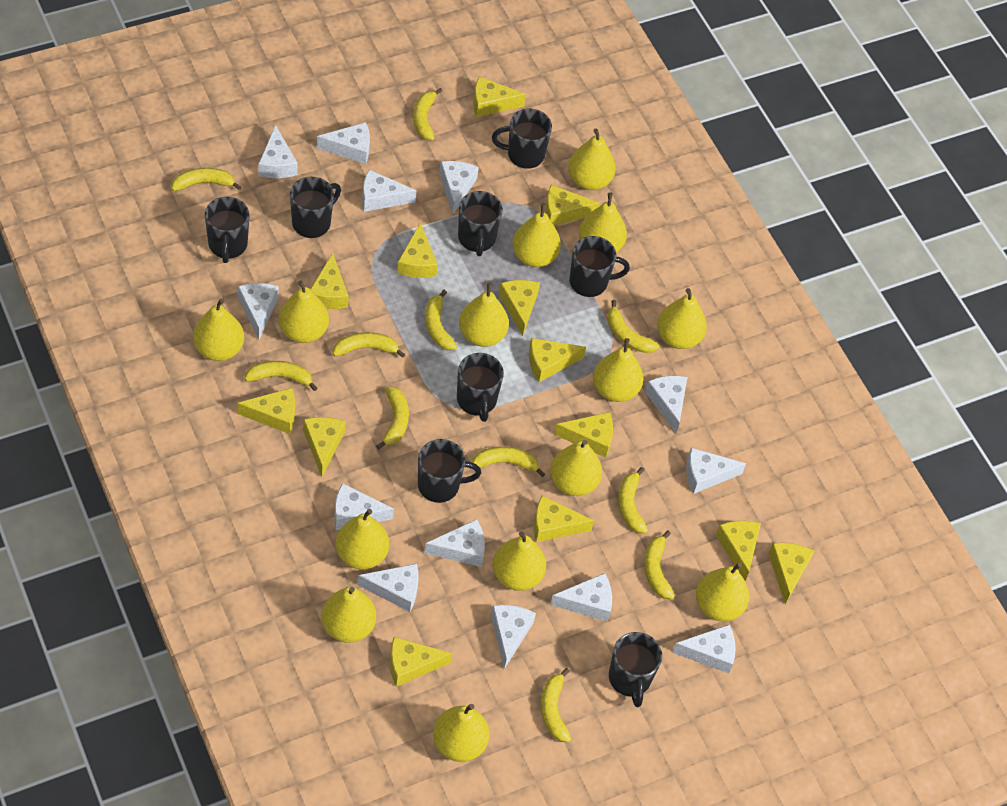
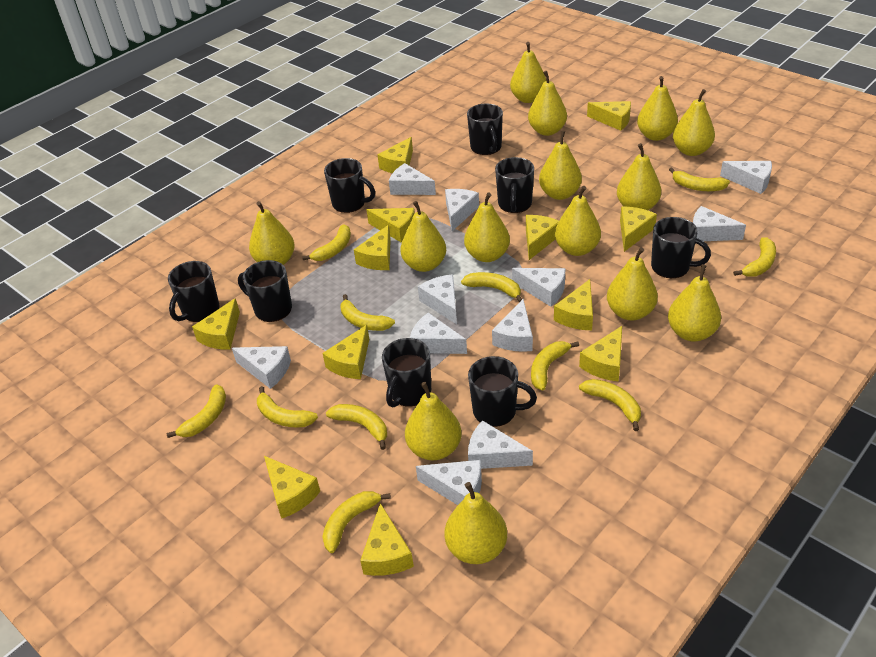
white cheese: 13 -> 11
yellow cheese: 13 -> 12

